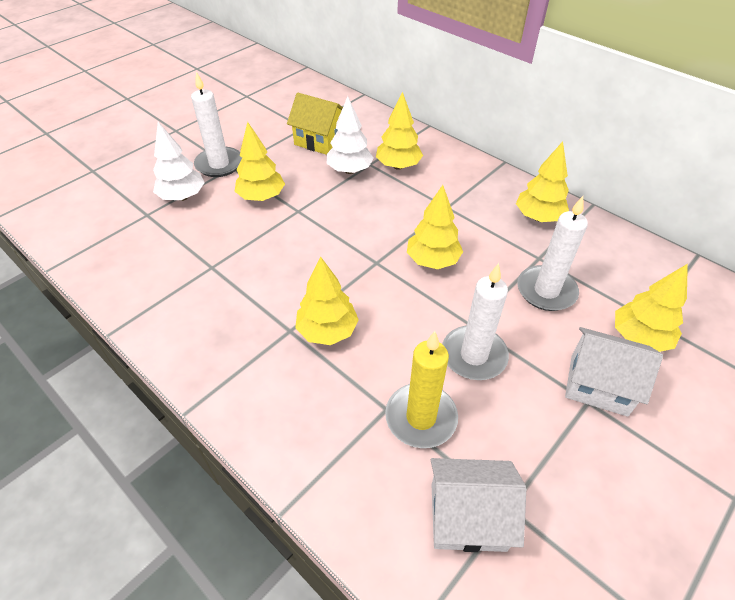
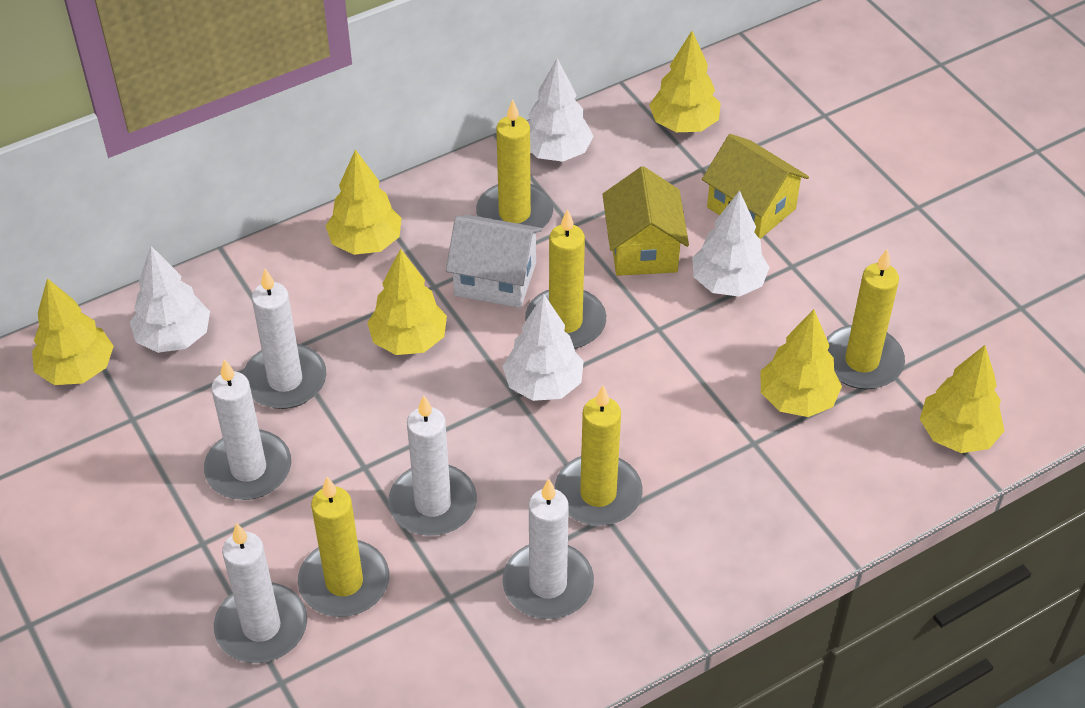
white candle: 3 -> 5
white house: 2 -> 1
white tree: 2 -> 4
yellow candle: 1 -> 5
yellow house: 1 -> 2

